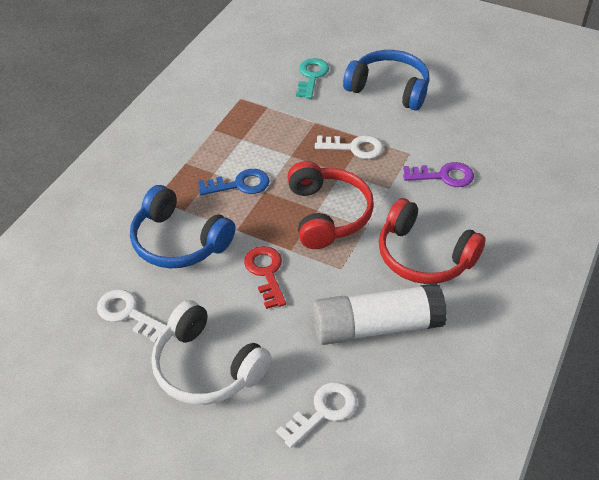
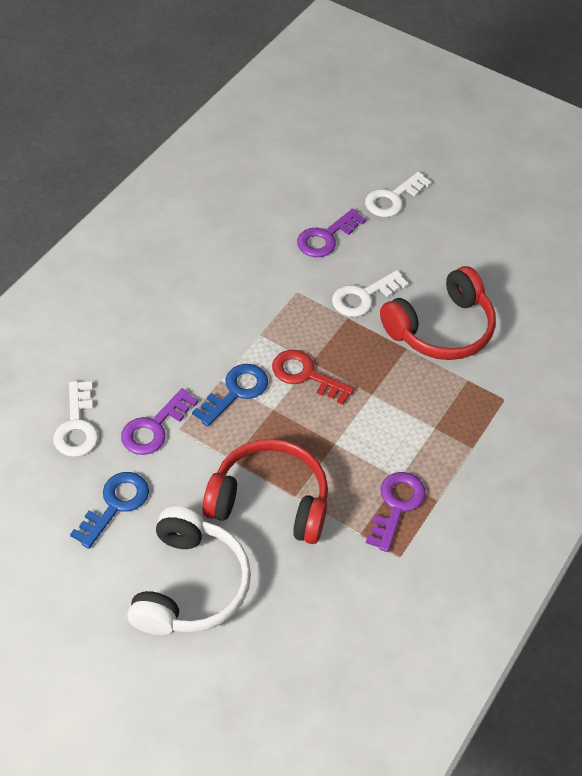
blue headphones: 2 -> 0
blue key: 1 -> 2
purple key: 1 -> 3
turquoise key: 1 -> 0
white glue stick: 1 -> 0

